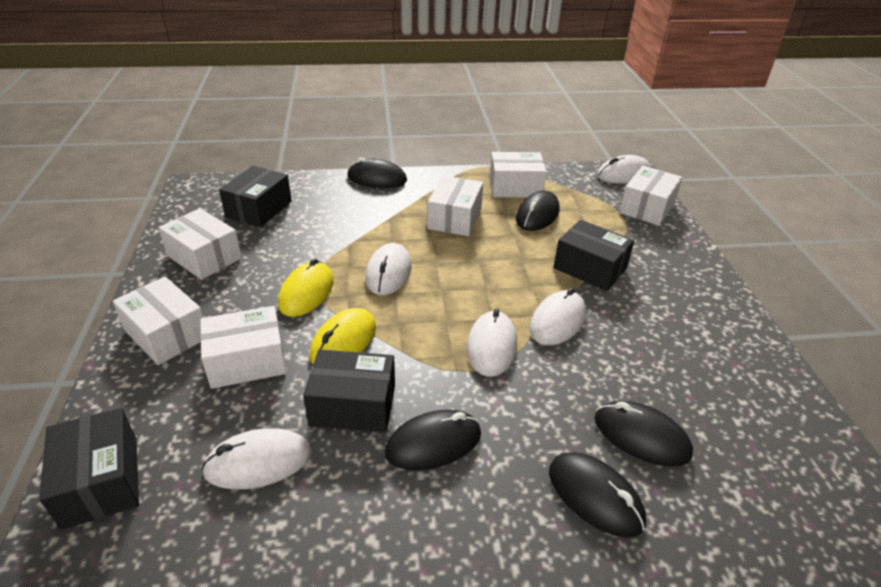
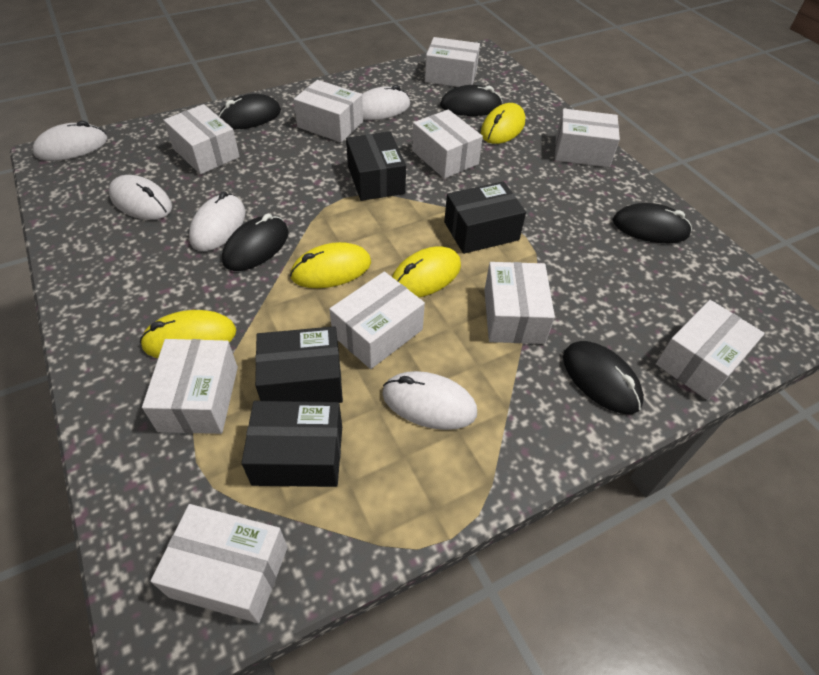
white box: 6 -> 10
yellow mouse: 2 -> 4

